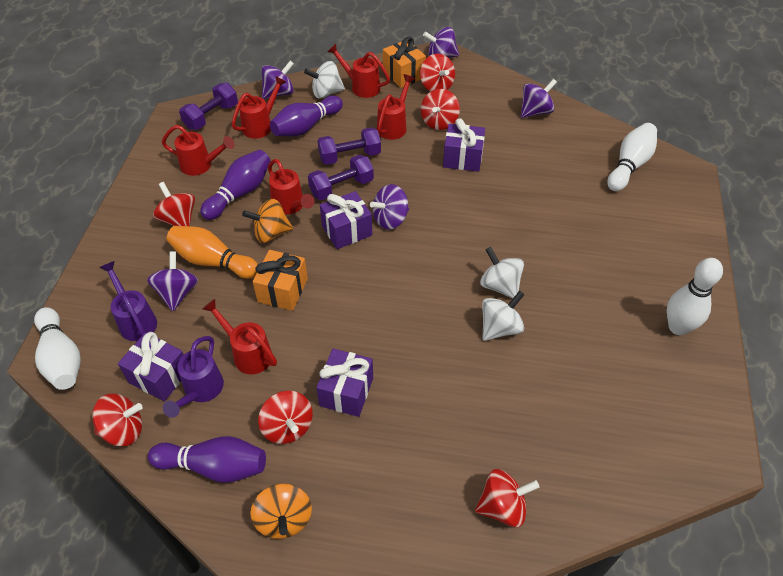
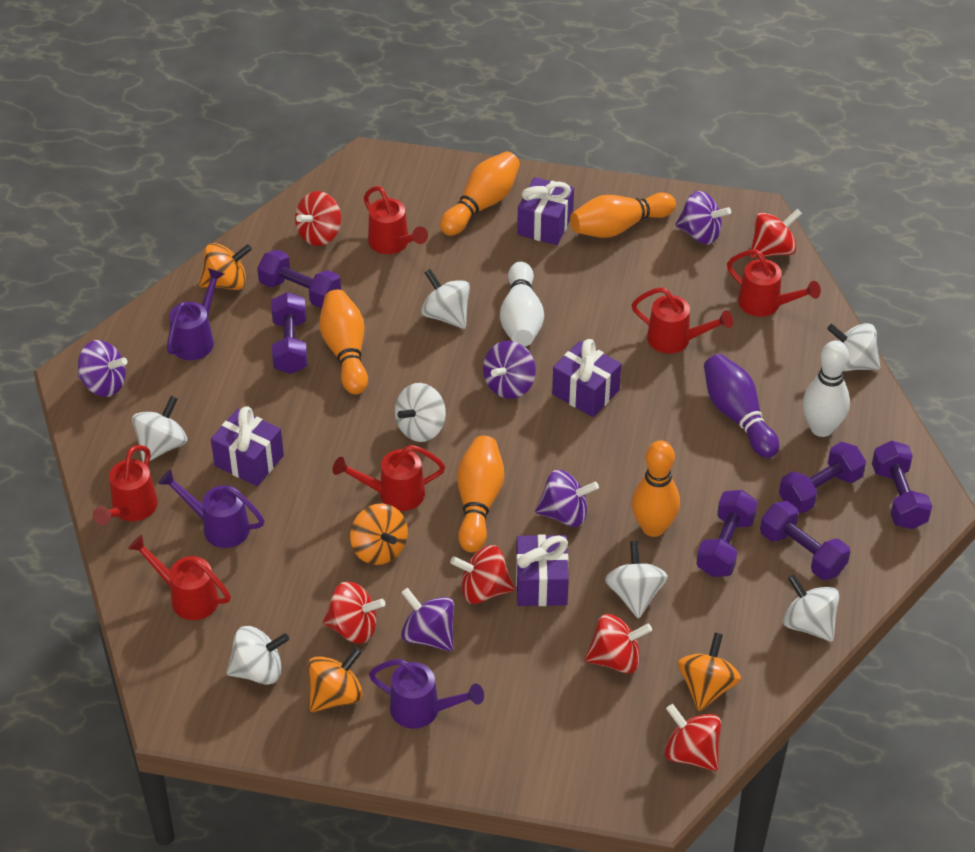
orange bowling pin: 1 -> 5
orange gift: 2 -> 0
orange spinning top: 2 -> 4
purple bowling pin: 3 -> 1
purple dumbbell: 3 -> 6
purple watering can: 2 -> 3
white bowling pin: 3 -> 2
white spinning top: 3 -> 7

